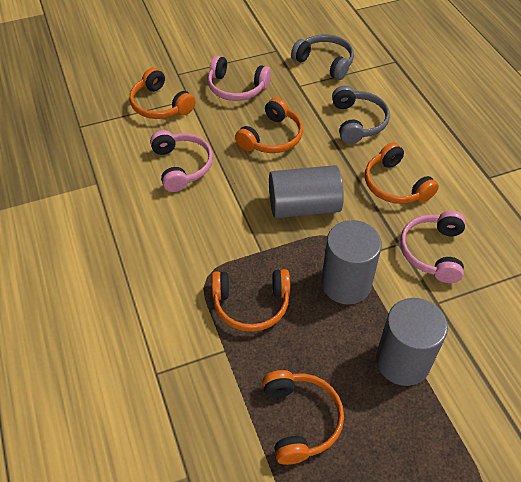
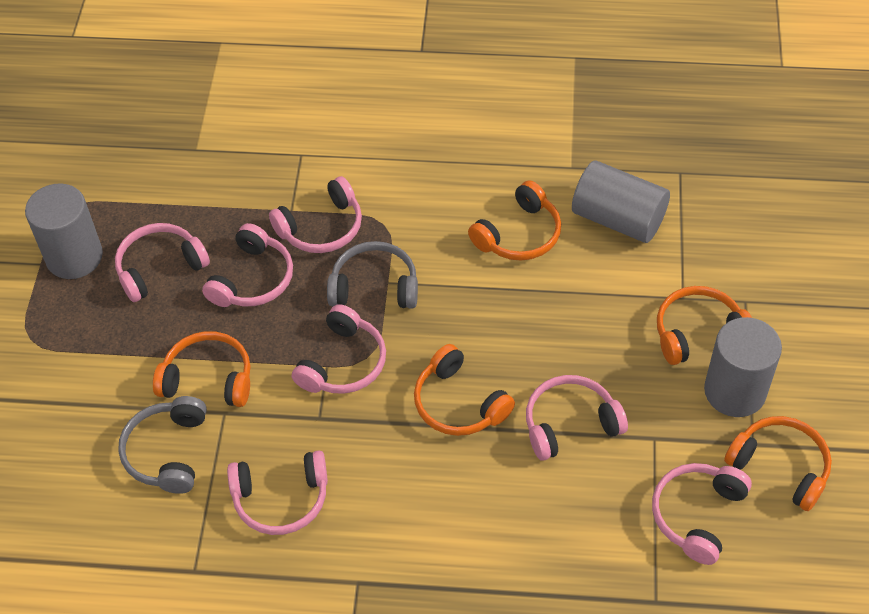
pink headphones: 3 -> 7

